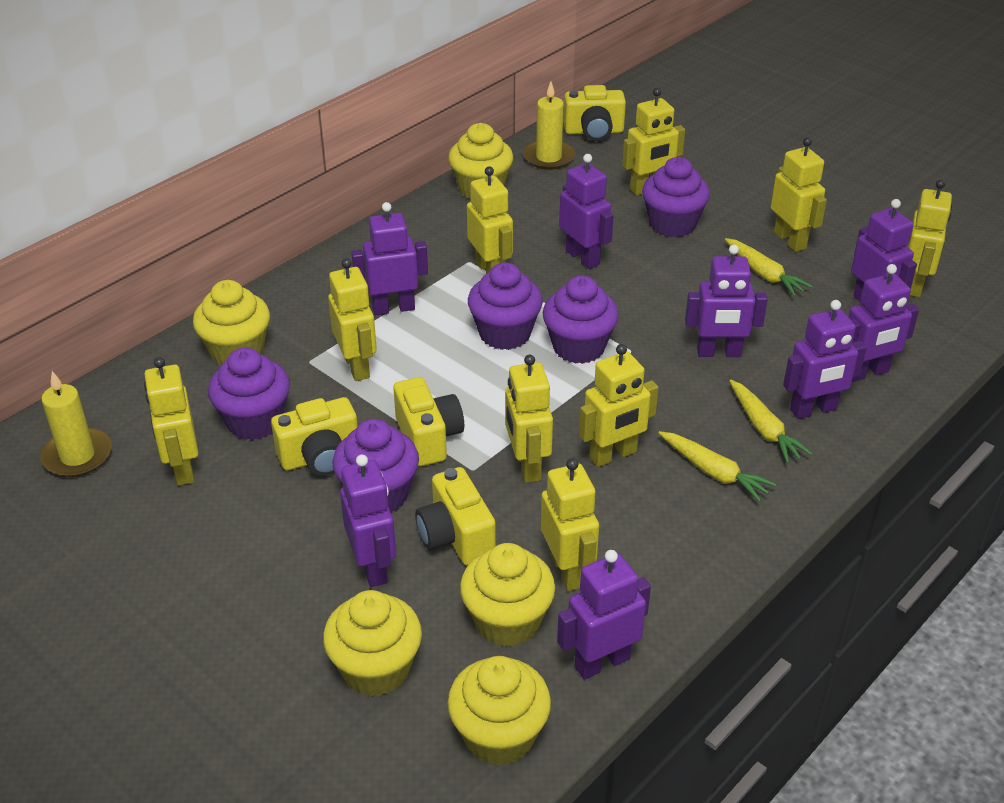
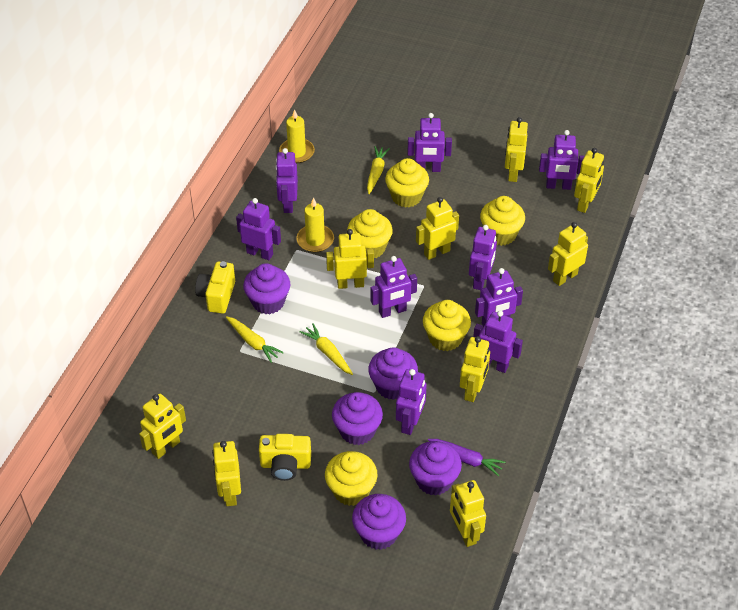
purple carrot: 0 -> 1
purple robot: 8 -> 9
yellow camera: 4 -> 2

